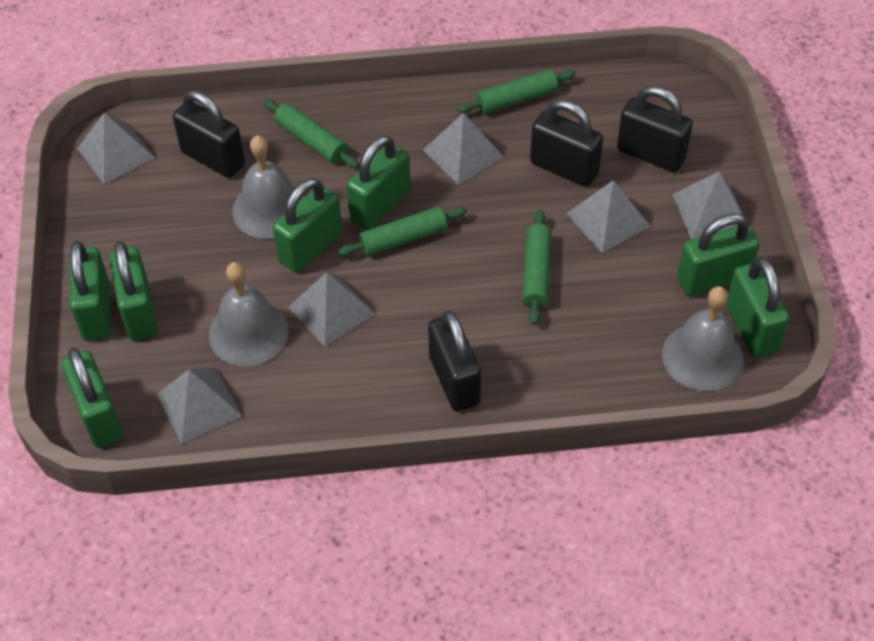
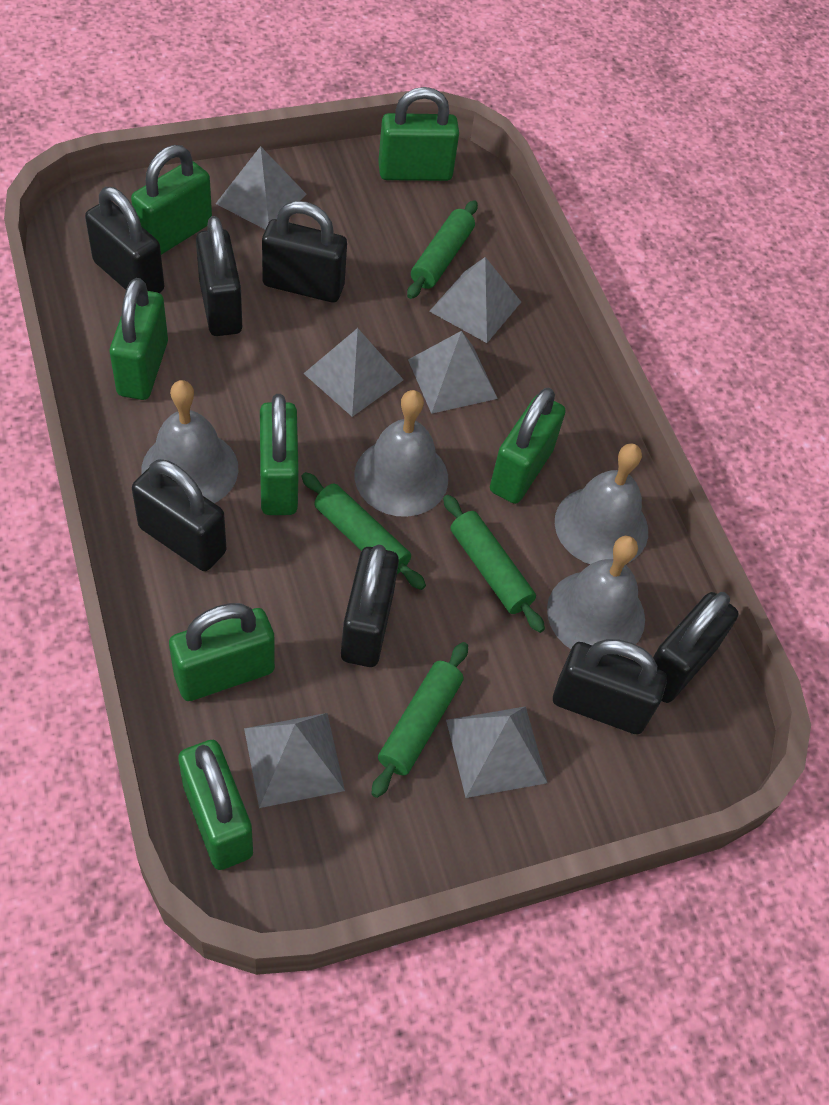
black padlock: 4 -> 7
grey bell: 3 -> 4

